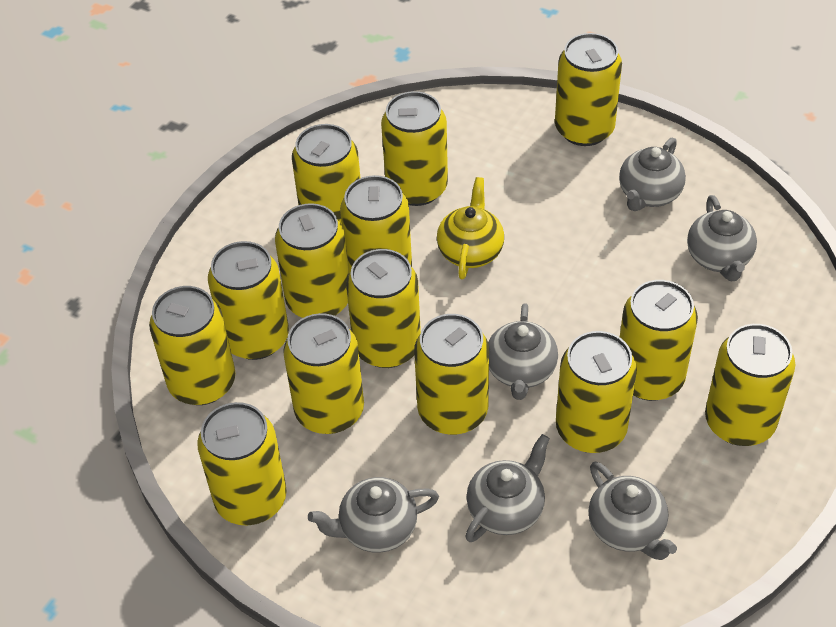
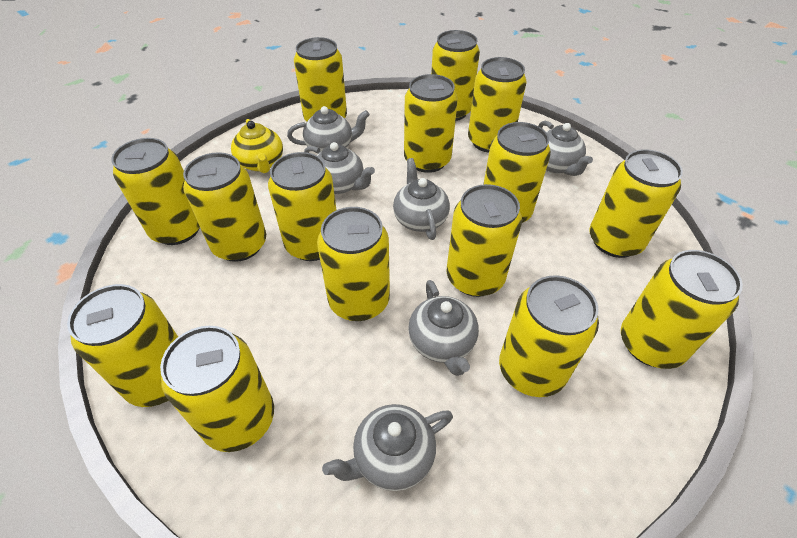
yellow can: 14 -> 15

